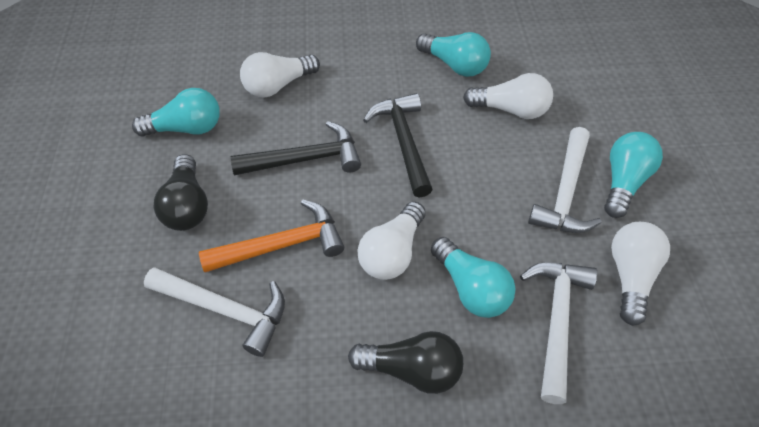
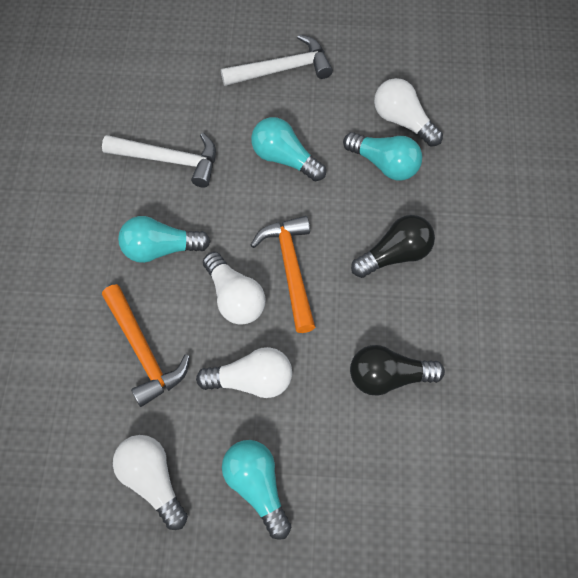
black hammer: 2 -> 0
orange hammer: 1 -> 2
white hammer: 3 -> 2

